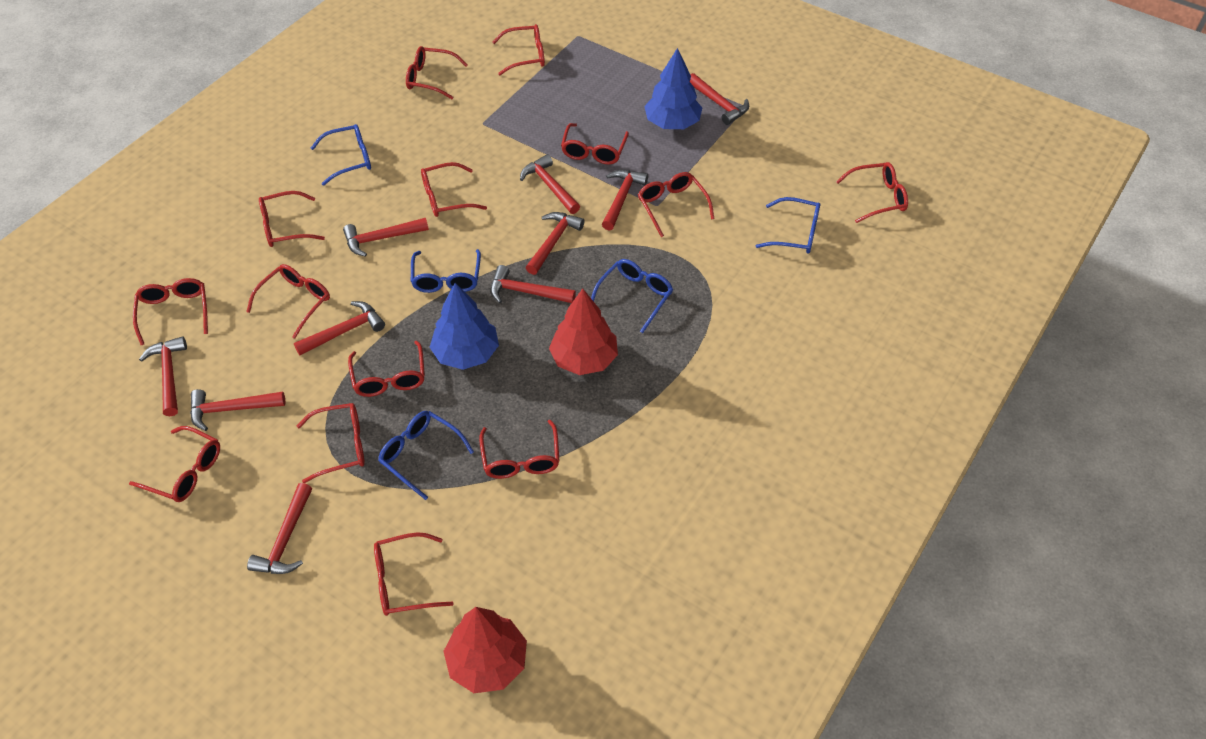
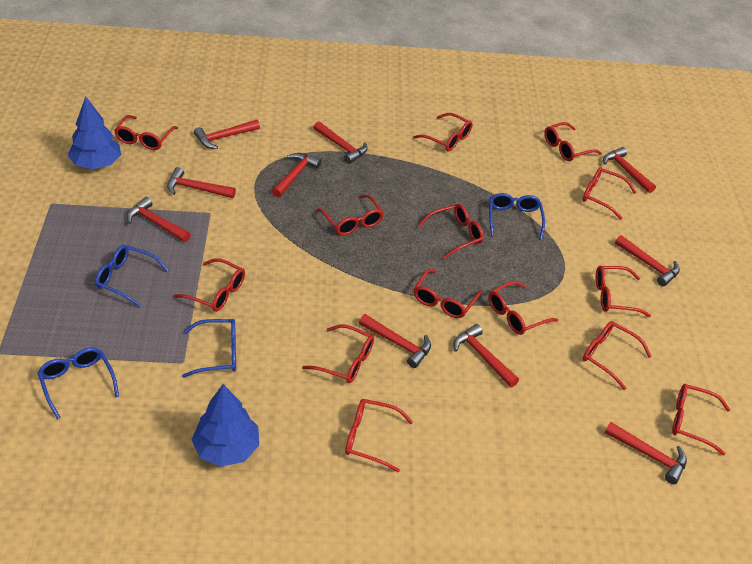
blue glasses: 5 -> 4
red tree: 2 -> 0

